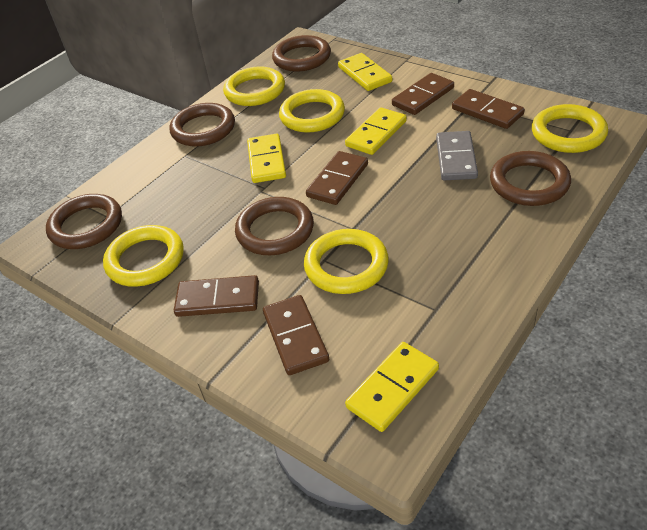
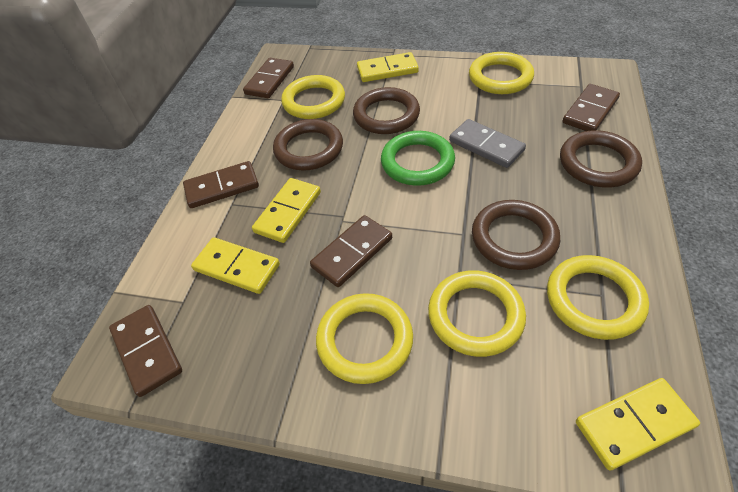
brown ring: 5 -> 4
green ring: 0 -> 1

